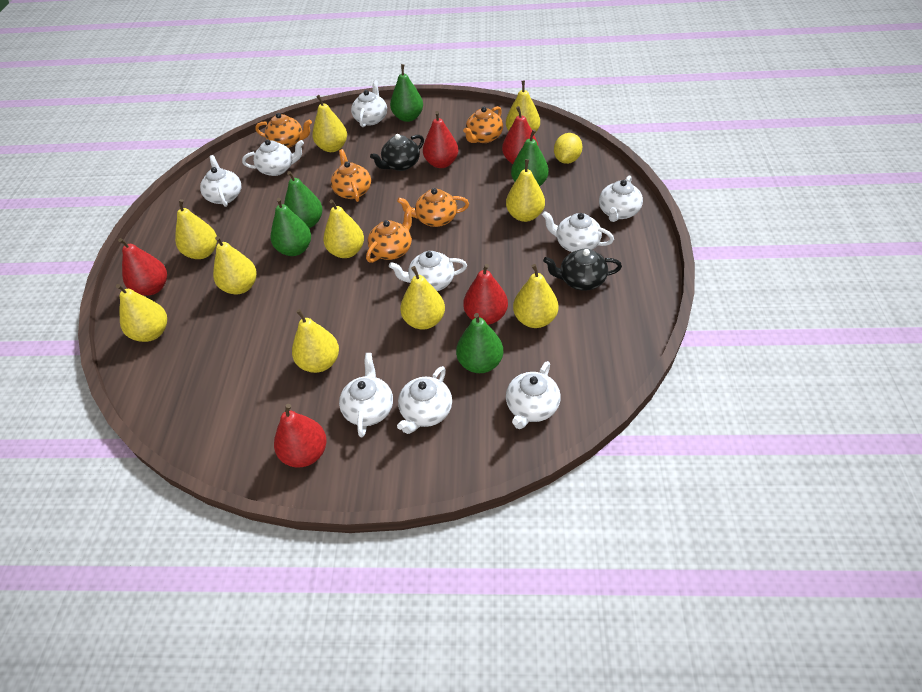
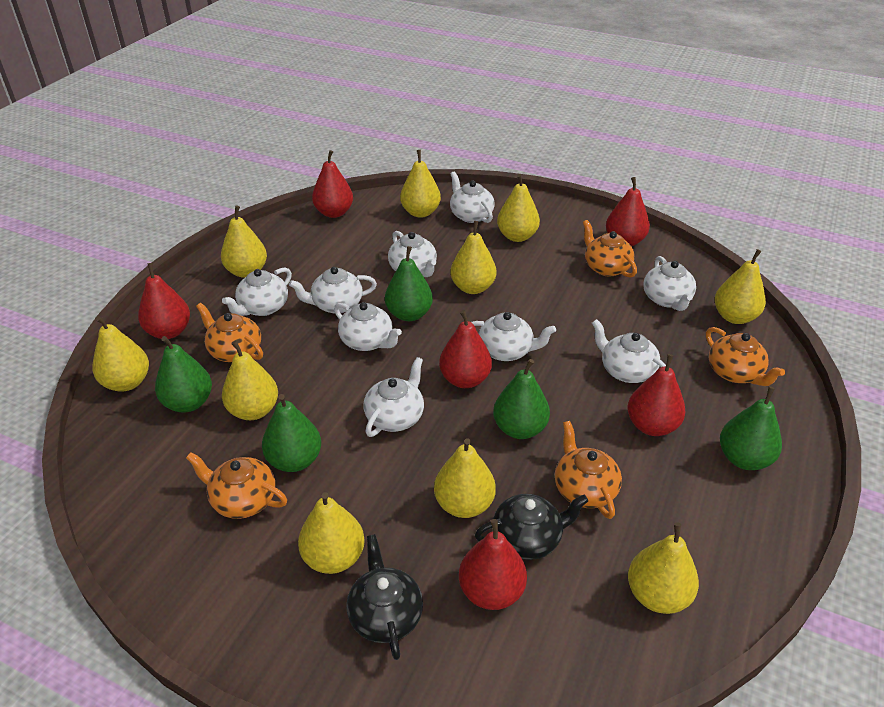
red pear: 5 -> 6
yellow lemon: 1 -> 0

